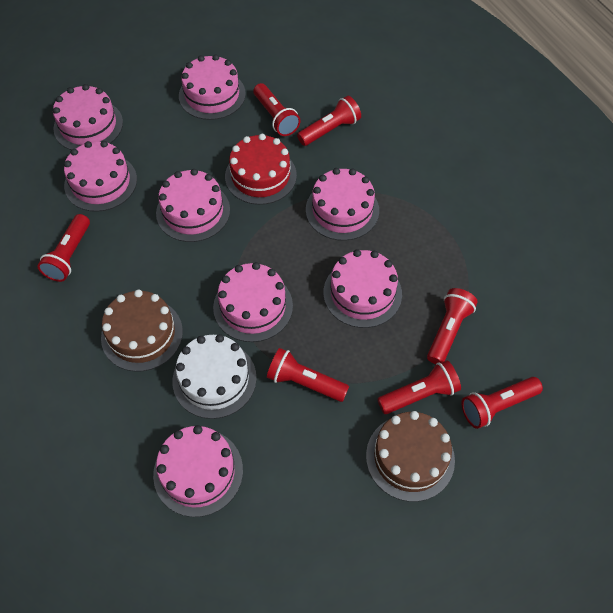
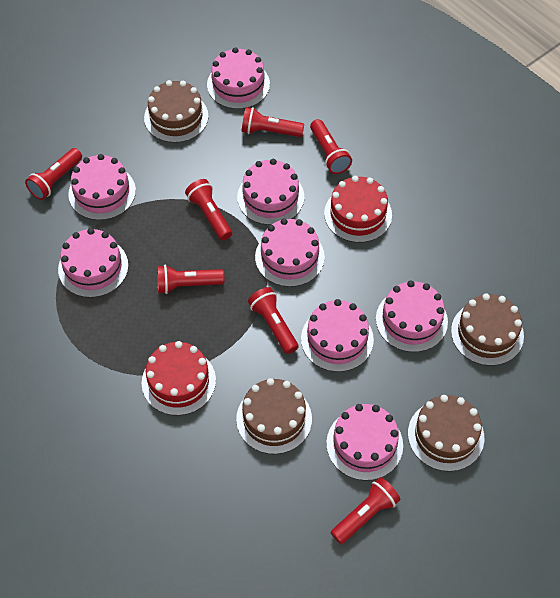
brown cake: 2 -> 4
red cake: 1 -> 2
white cake: 1 -> 0

